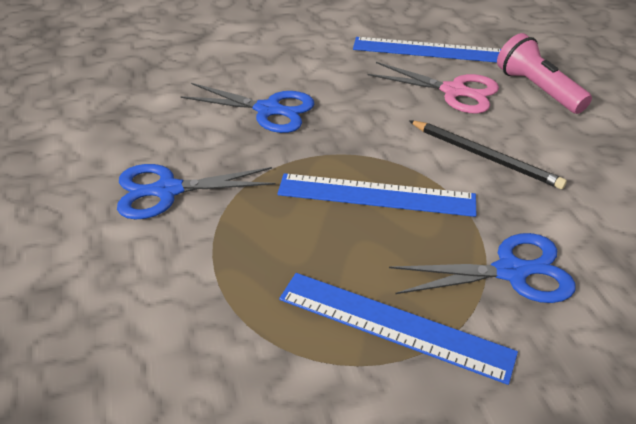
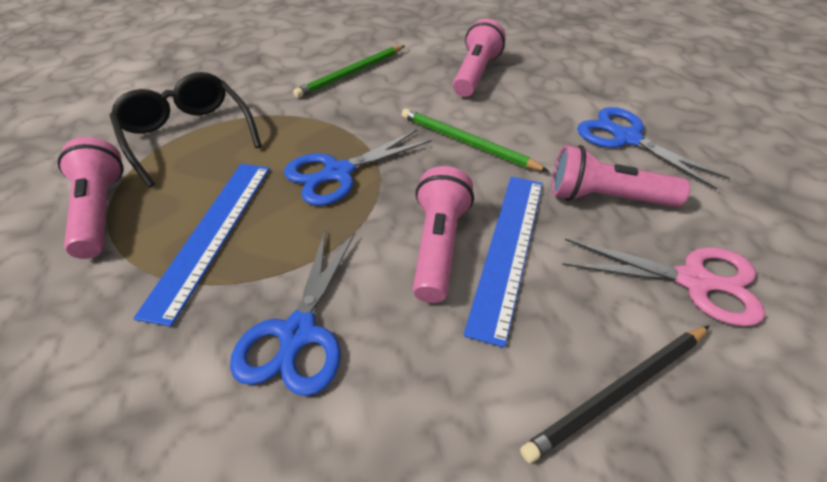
black glasses: 0 -> 1
blue ruler: 3 -> 2
green pencil: 0 -> 2
pink flashlight: 1 -> 4

